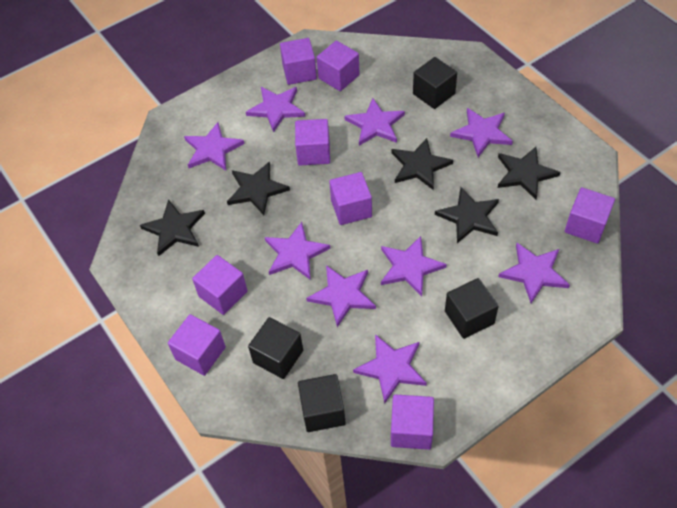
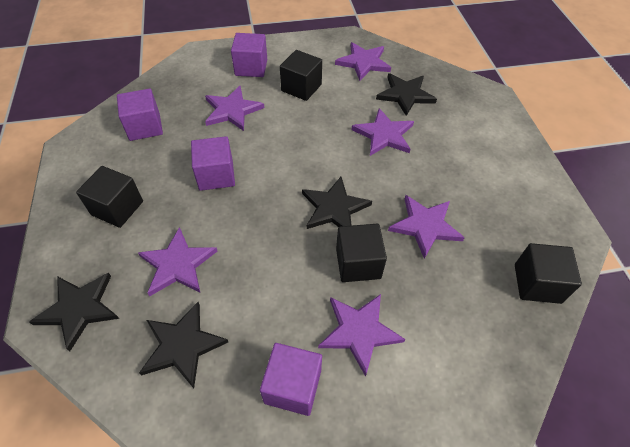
black star: 5 -> 4
purple cube: 8 -> 4
purple star: 9 -> 6

